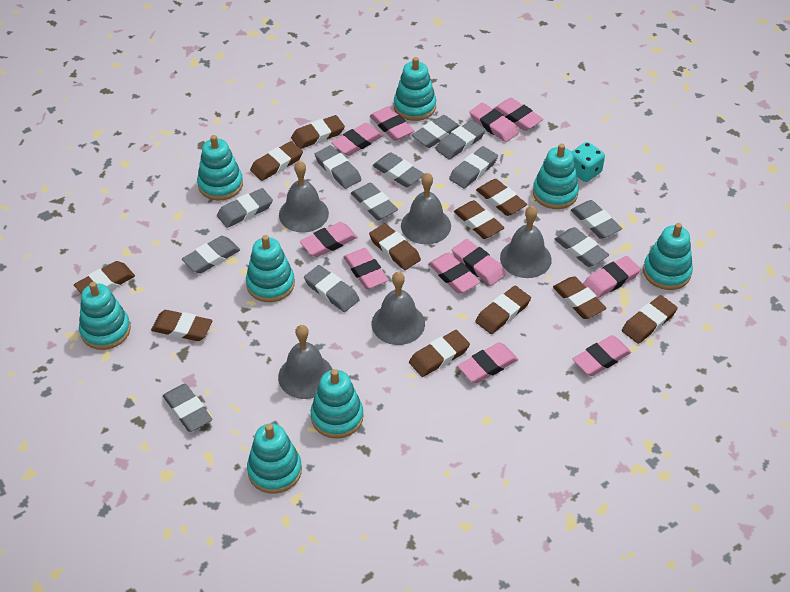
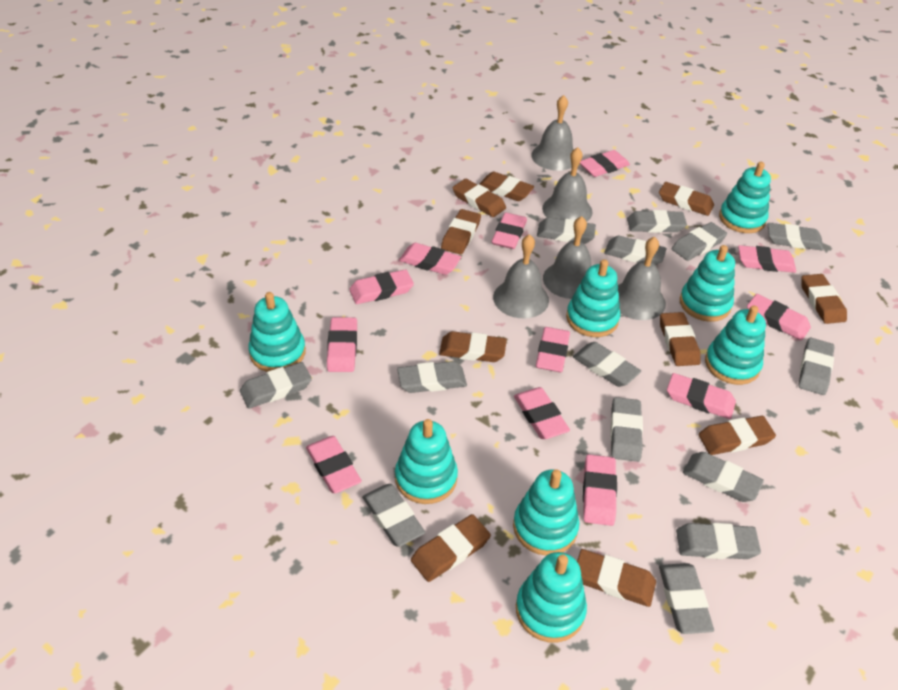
brown eraser: 11 -> 10
grey eraser: 12 -> 14
pink eraser: 11 -> 12
turquoise dice: 1 -> 0

